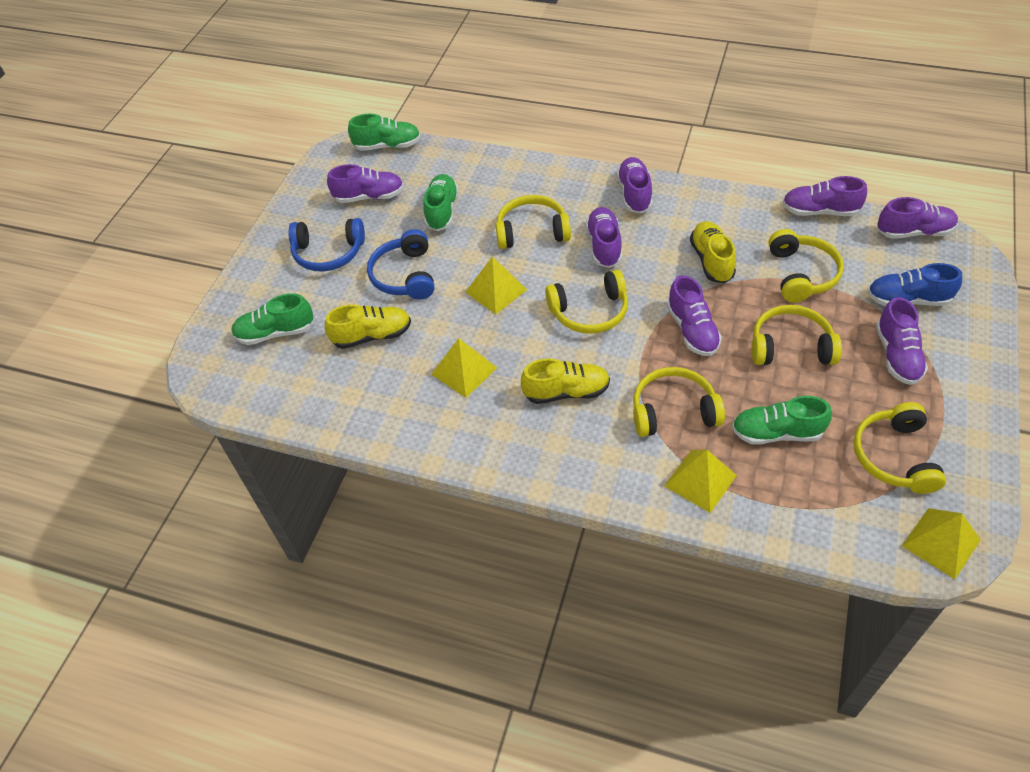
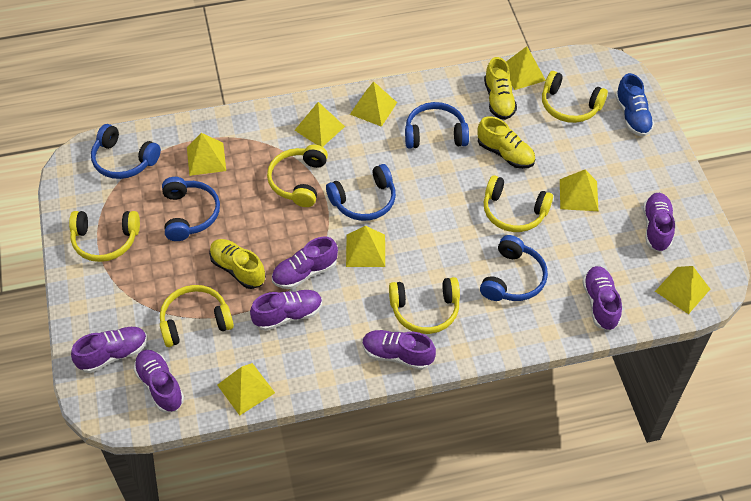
blue headphones: 2 -> 5
green shoe: 4 -> 0
yellow pyramid: 4 -> 8

